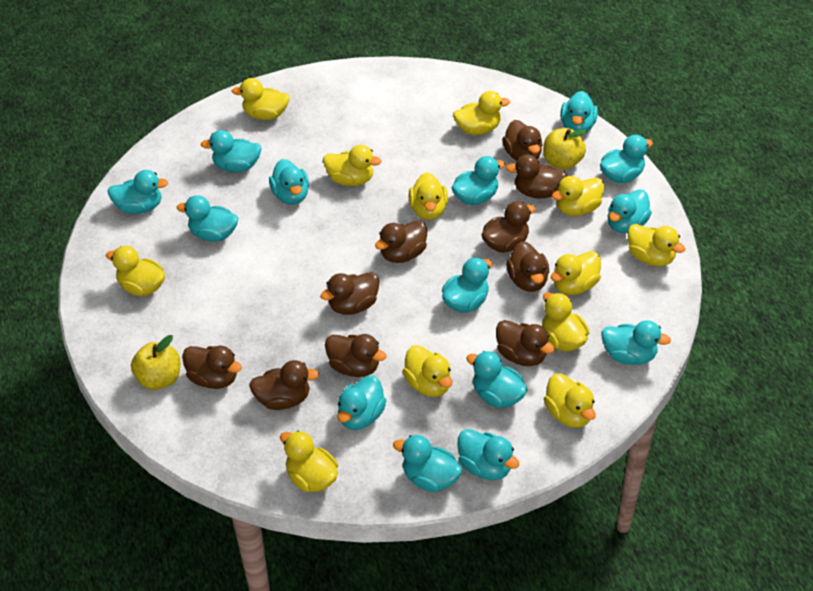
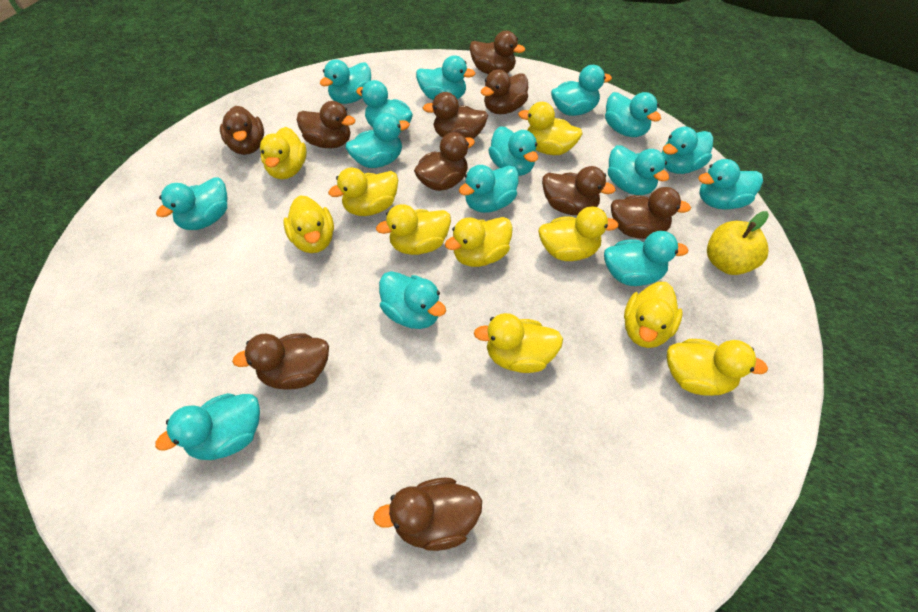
turquoise duck: 14 -> 15
yellow apple: 2 -> 1
yellow duck: 12 -> 10

